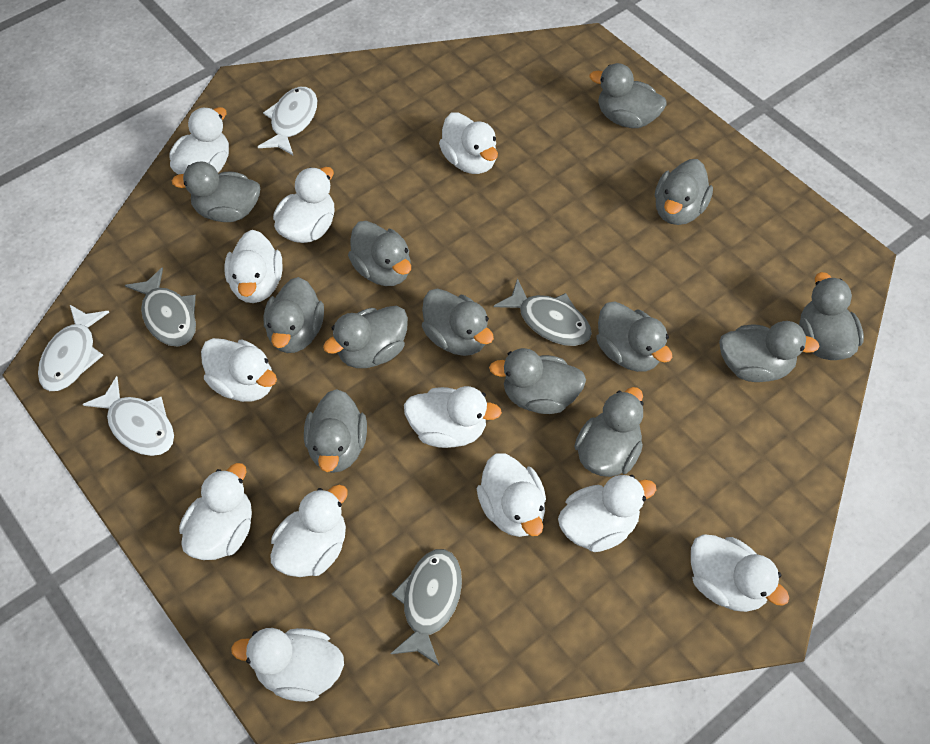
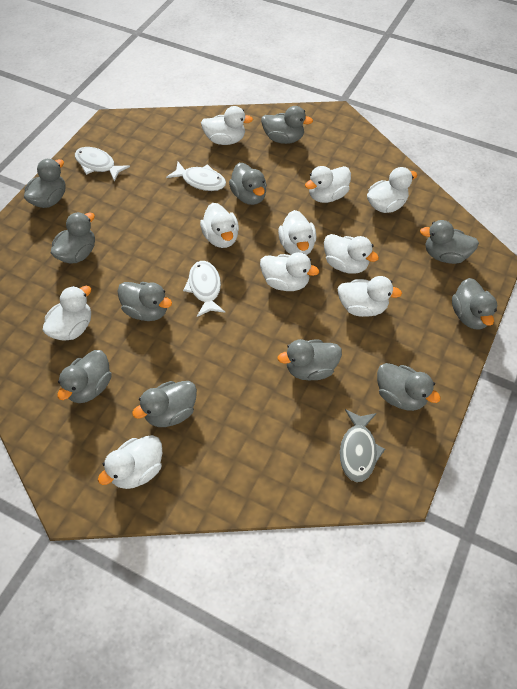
grey duck: 13 -> 11
grey fish: 3 -> 1
white duck: 12 -> 10

